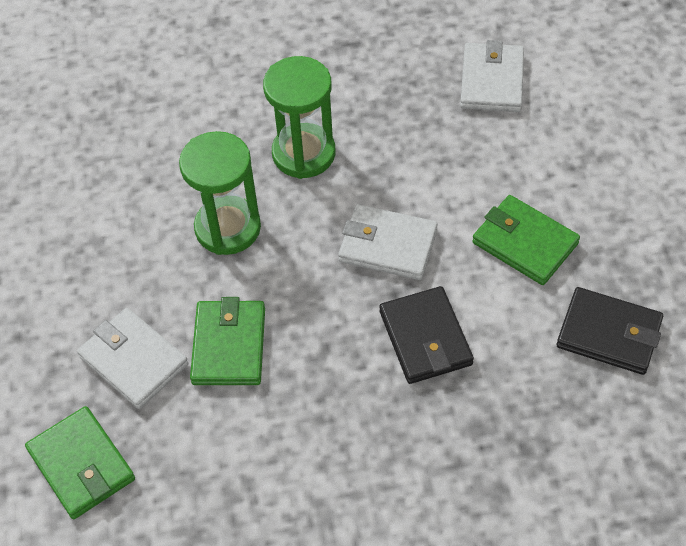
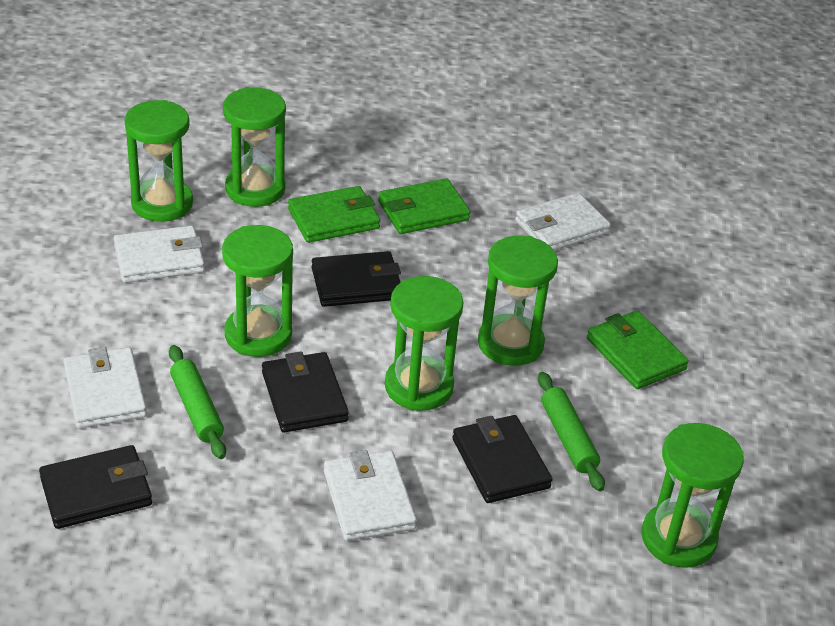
black wallet: 2 -> 4
green hourglass: 2 -> 6
green rolling pin: 0 -> 2
white wallet: 3 -> 4

